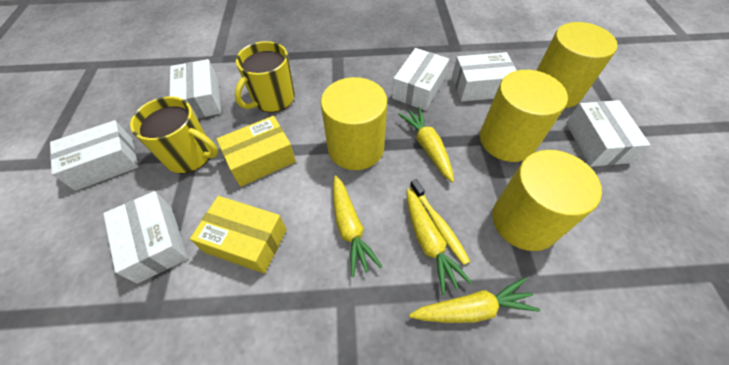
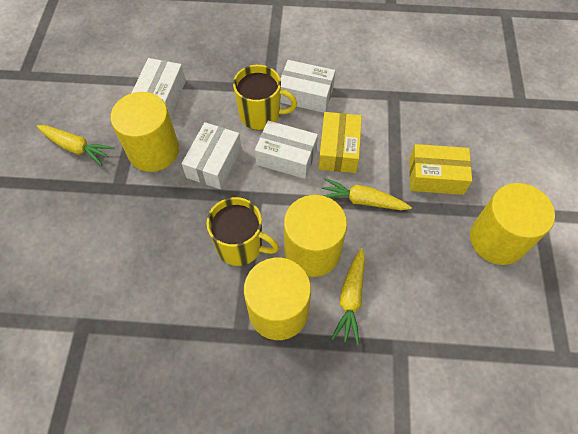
white box: 6 -> 4
yellow carrot: 4 -> 3
yellow toothbrush: 1 -> 0

